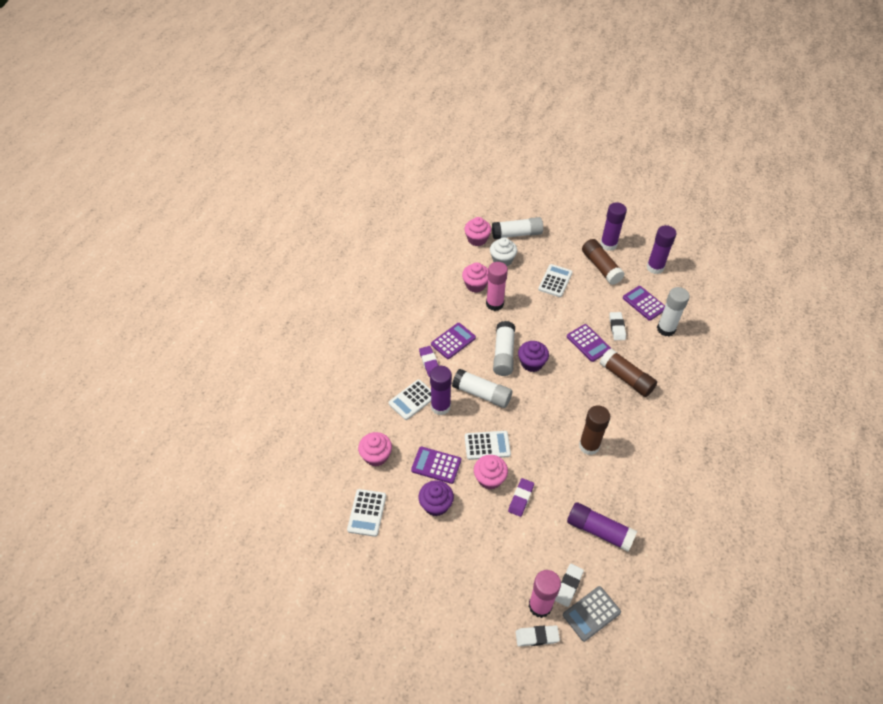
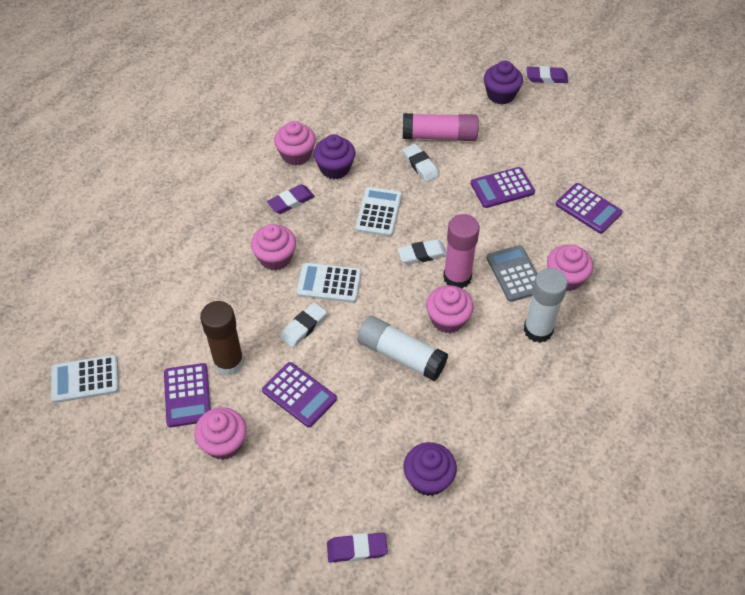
brown glue stick: 3 -> 1
pink cupcake: 4 -> 5
purple cupcake: 2 -> 3
purple eraser: 2 -> 3
purple glue stick: 4 -> 0
white calculator: 4 -> 3
white cupcake: 1 -> 0
white glue stick: 4 -> 2

